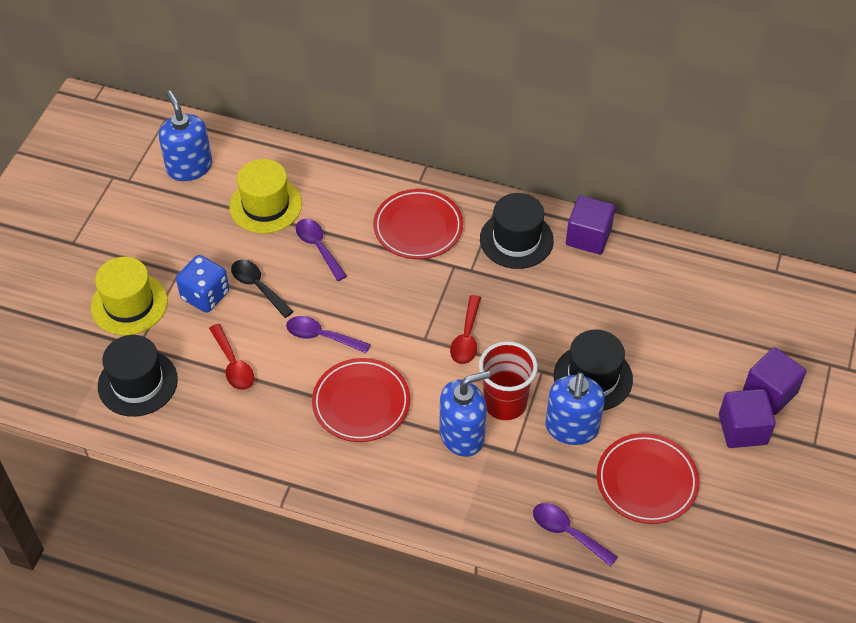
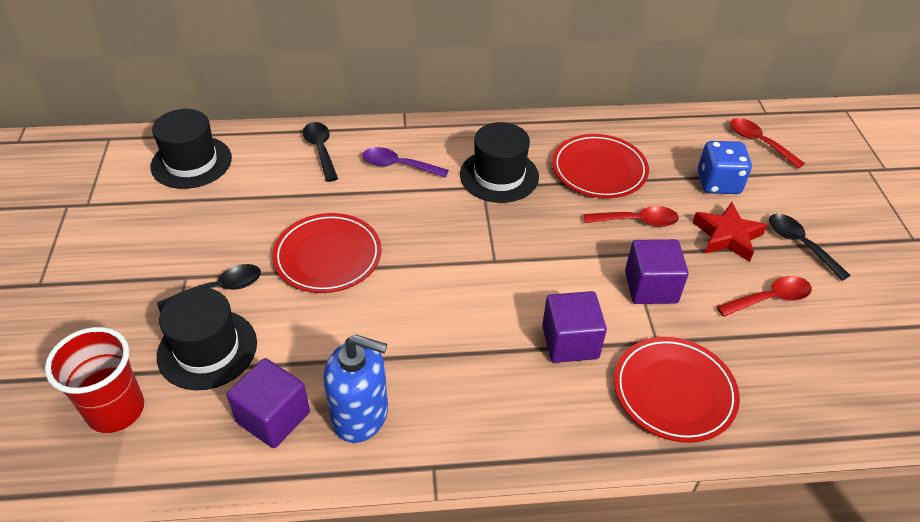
black spoon: 1 -> 3
blue soap dispenser: 3 -> 1
purple spoon: 3 -> 1
red spoon: 2 -> 3
red star: 0 -> 1
yellow hat: 2 -> 0

